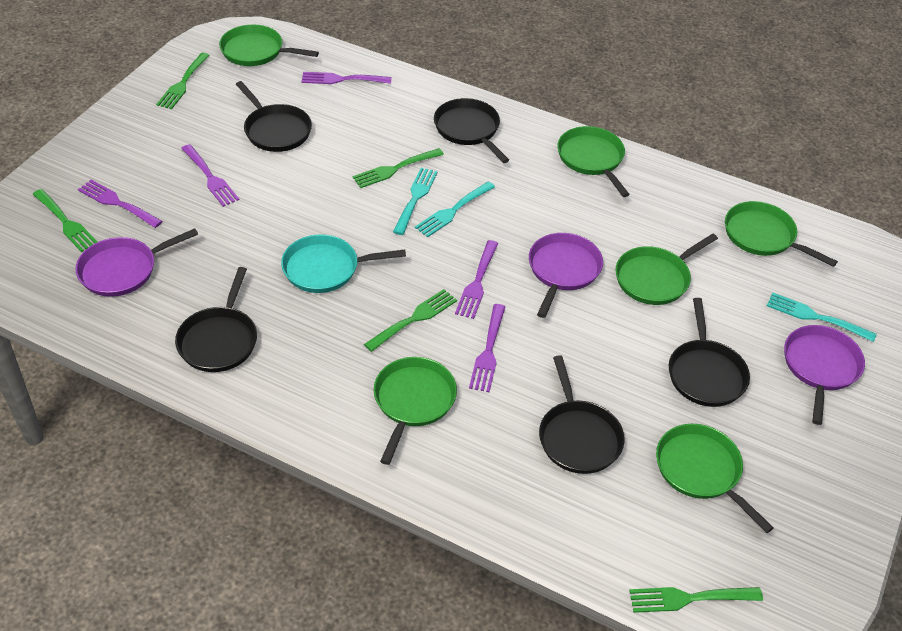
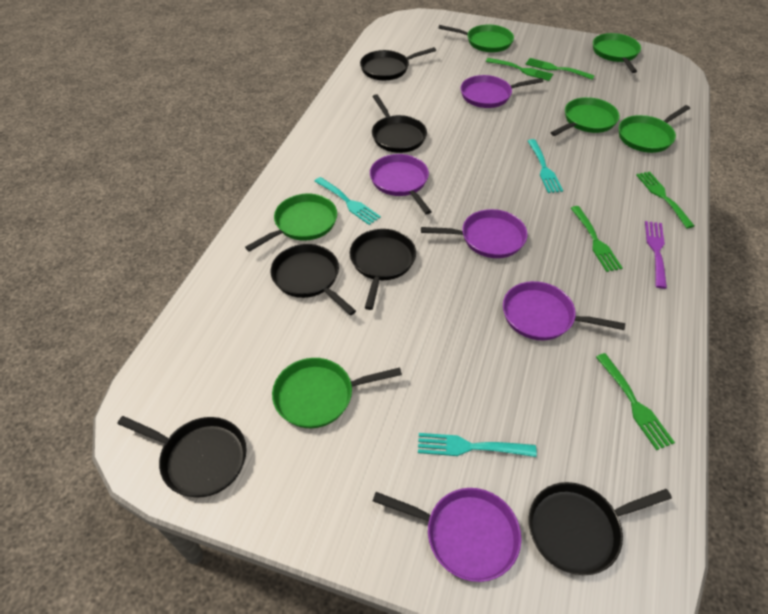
black pan: 5 -> 6
purple fork: 5 -> 1
purple pan: 3 -> 5
turquoise pan: 1 -> 0

